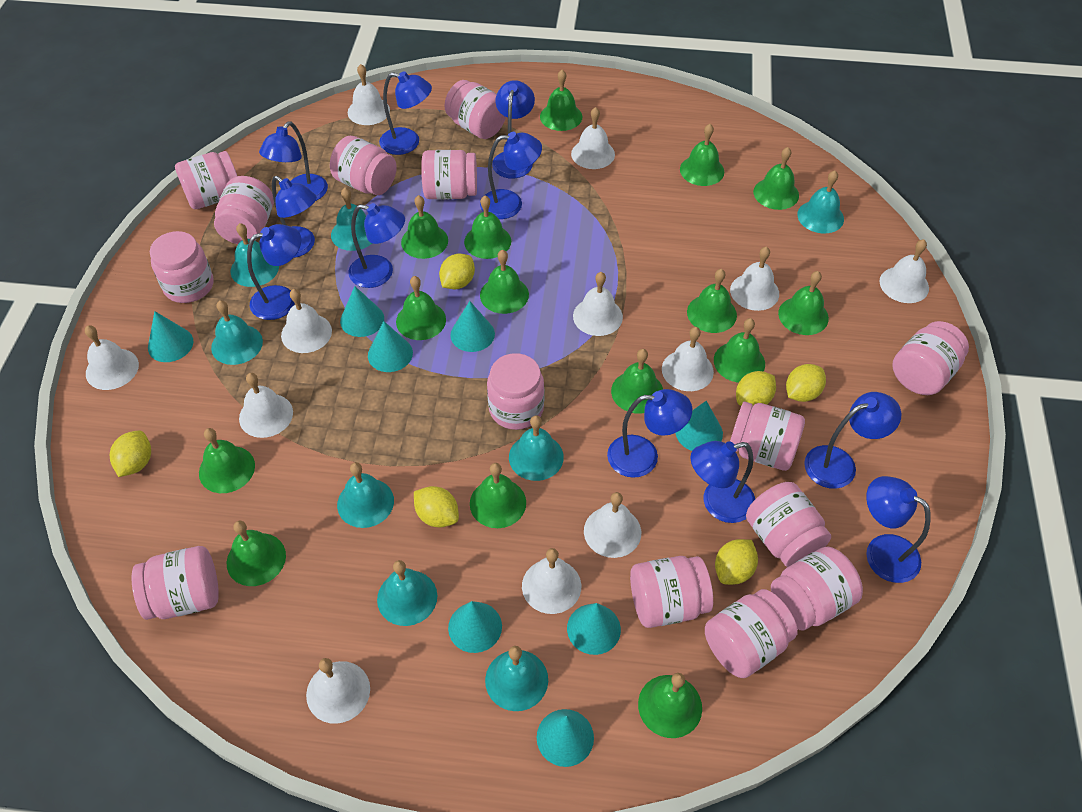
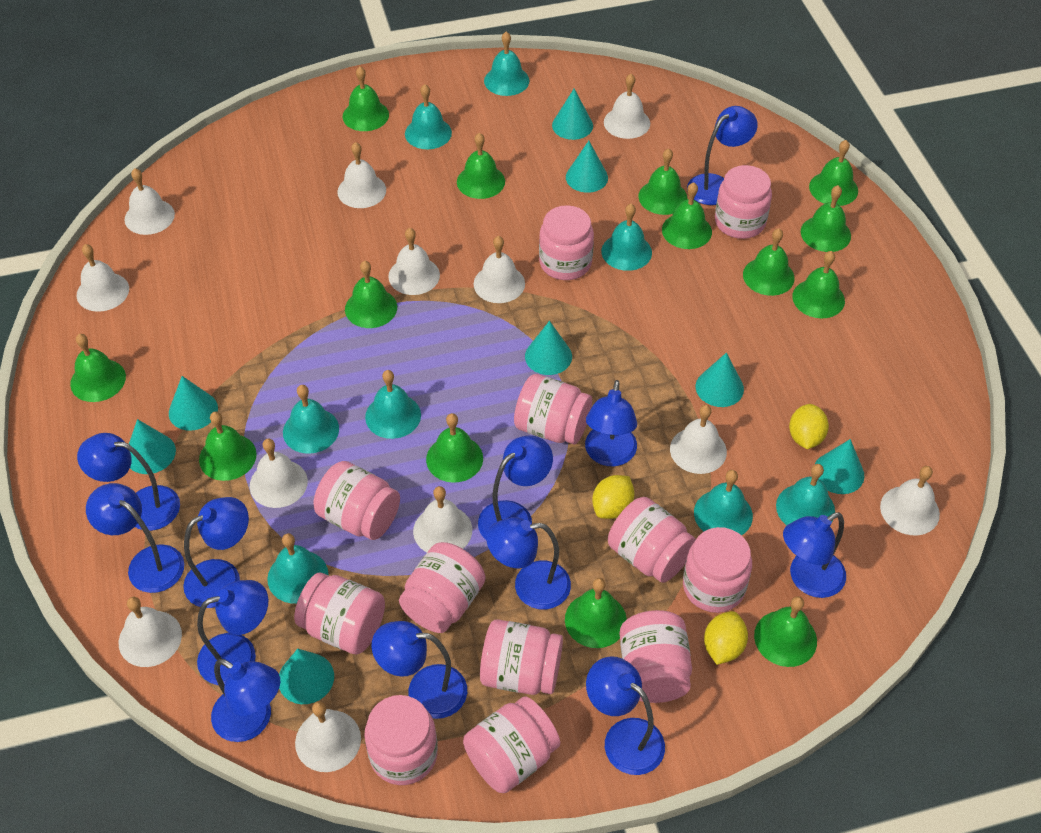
blue lamp: 11 -> 12
green bell: 15 -> 14
pink jar: 14 -> 12
yellow lemon: 6 -> 3

